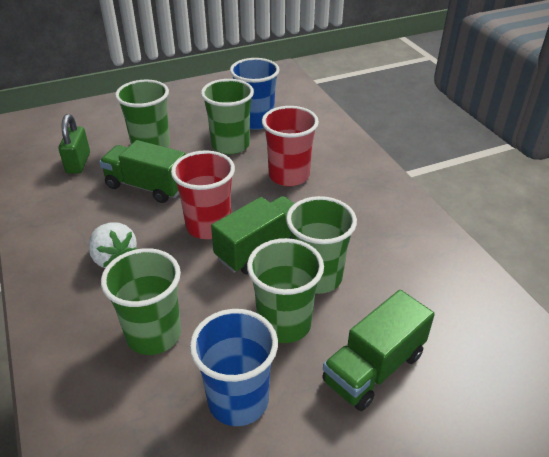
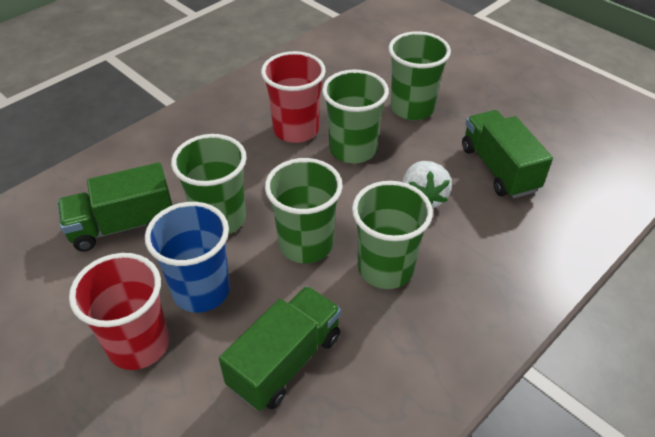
blue cup: 2 -> 1
green padlock: 1 -> 0

